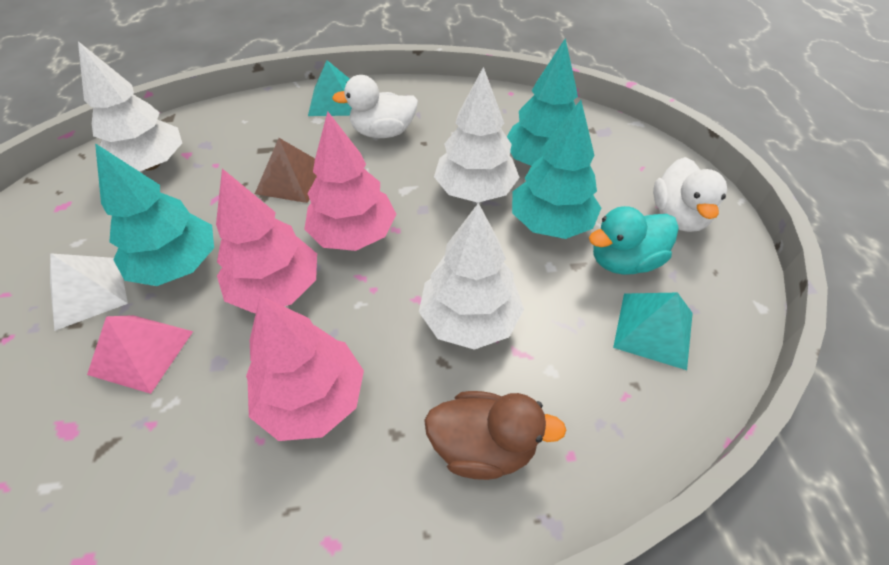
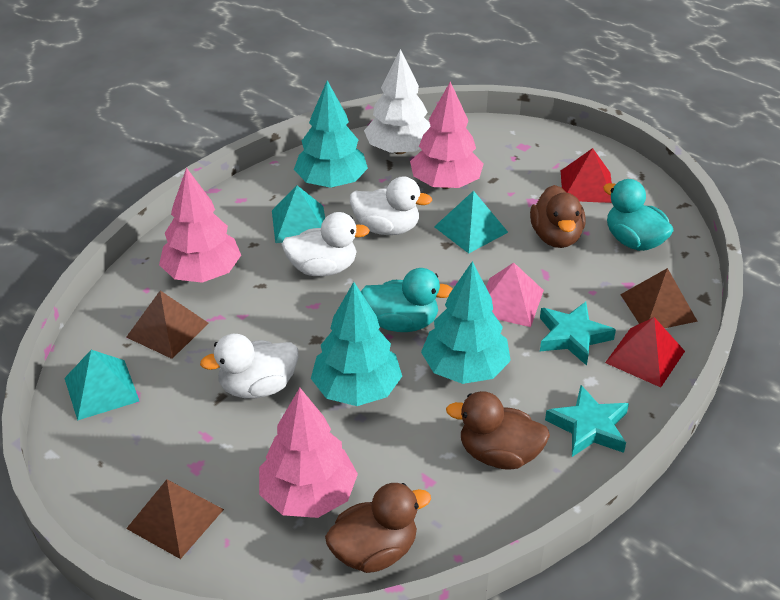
brown duck: 1 -> 3
brown pyramid: 1 -> 3
red pyramid: 0 -> 2
turquoise duck: 1 -> 2
turquoise pyramid: 2 -> 3
turquoise star: 0 -> 2
white duck: 2 -> 3
white pyramid: 1 -> 0
white tree: 3 -> 1

